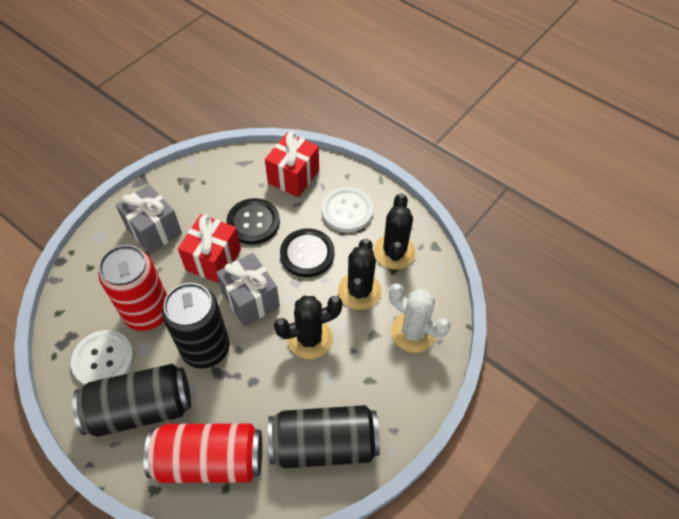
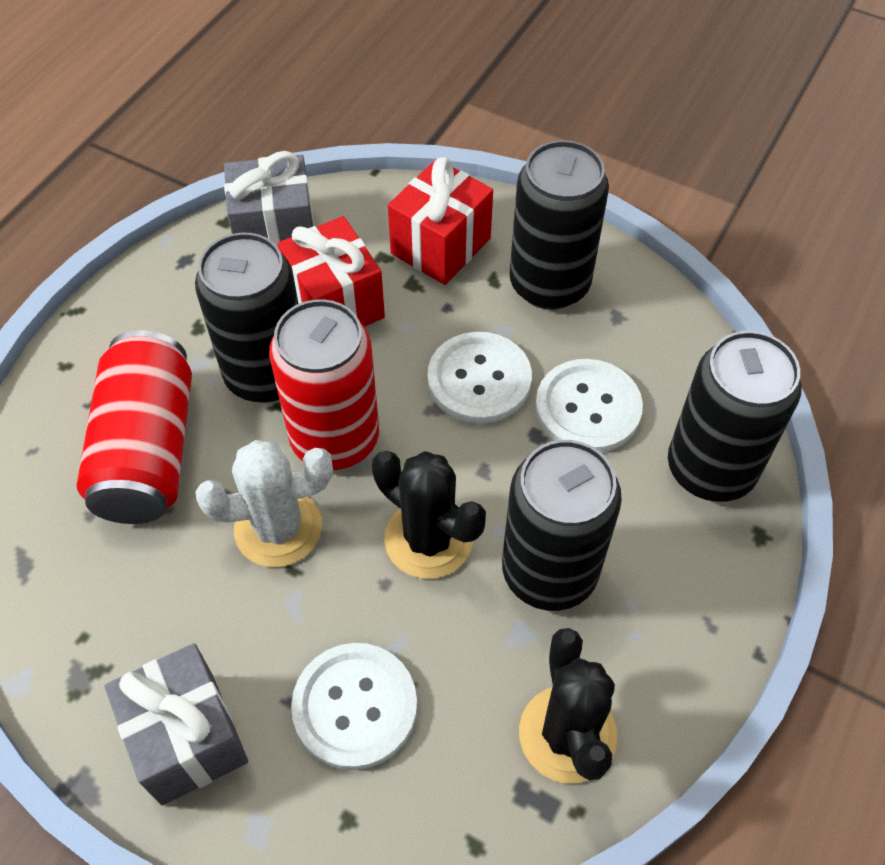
black button: 2 -> 0
black cactus: 3 -> 2
black can: 3 -> 4
white button: 2 -> 3

